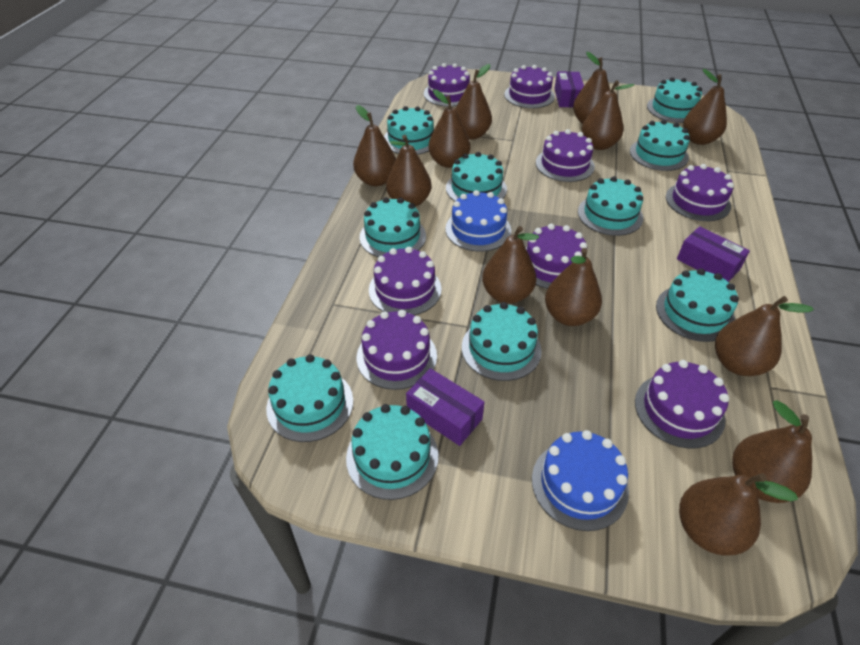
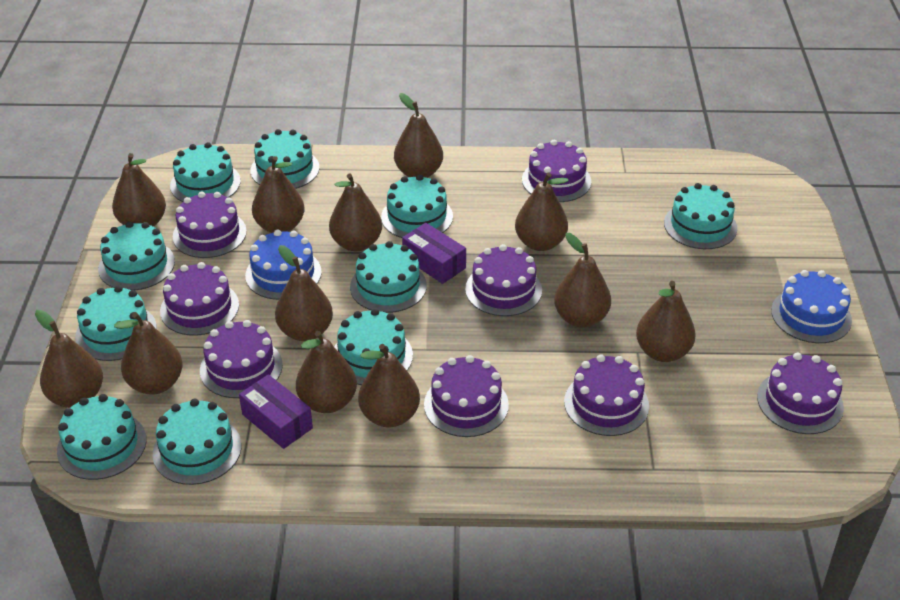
purple box: 3 -> 2

